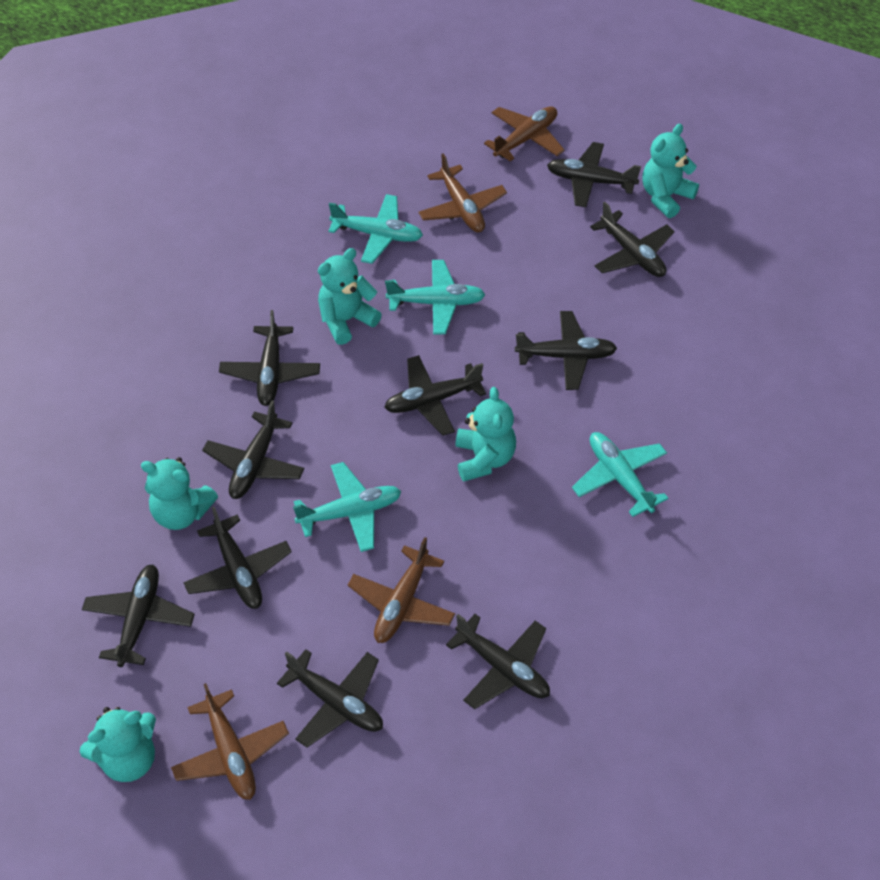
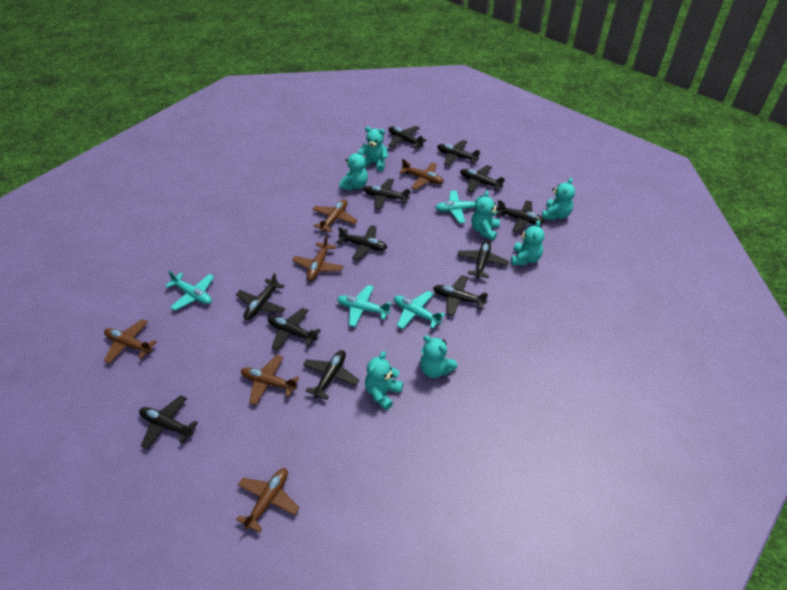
black plane: 10 -> 12
brown plane: 4 -> 6
turquoise teddy bear: 5 -> 7

